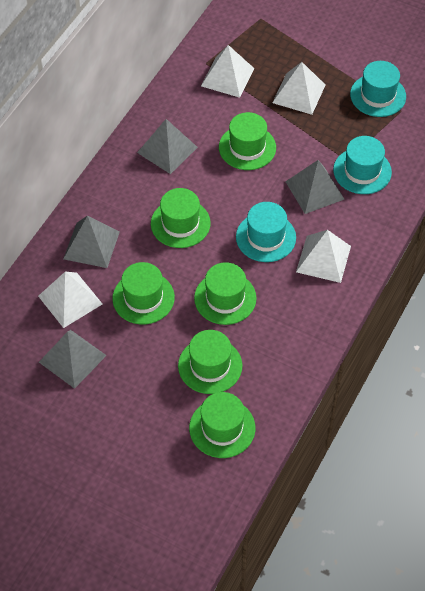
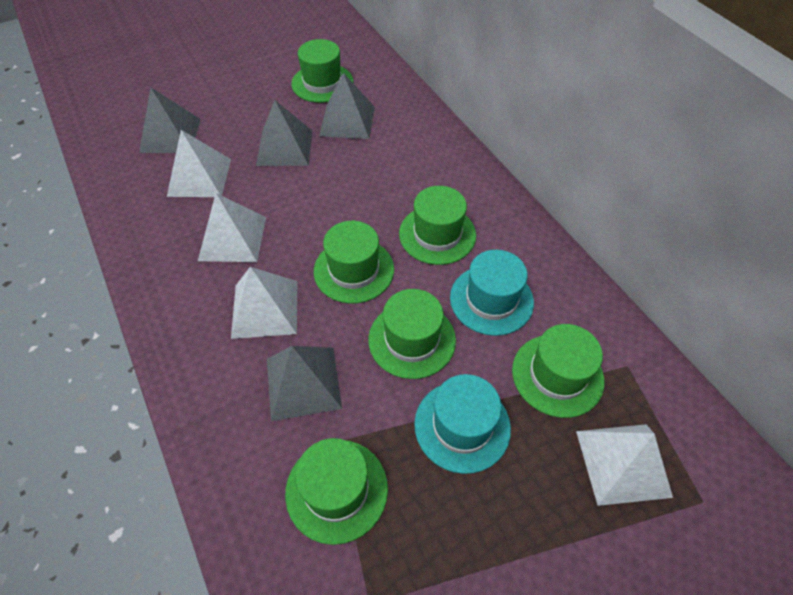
turquoise hat: 3 -> 2

